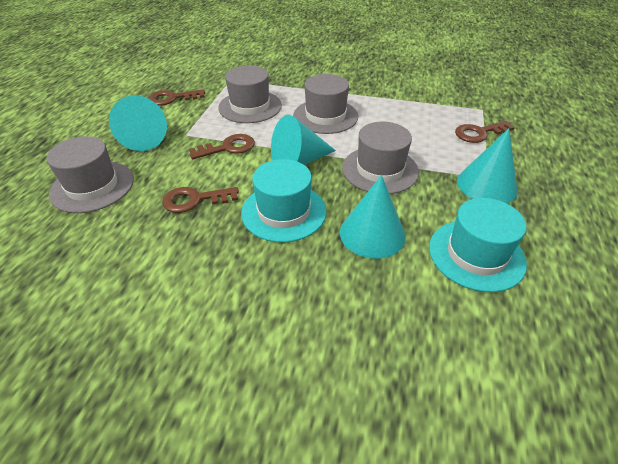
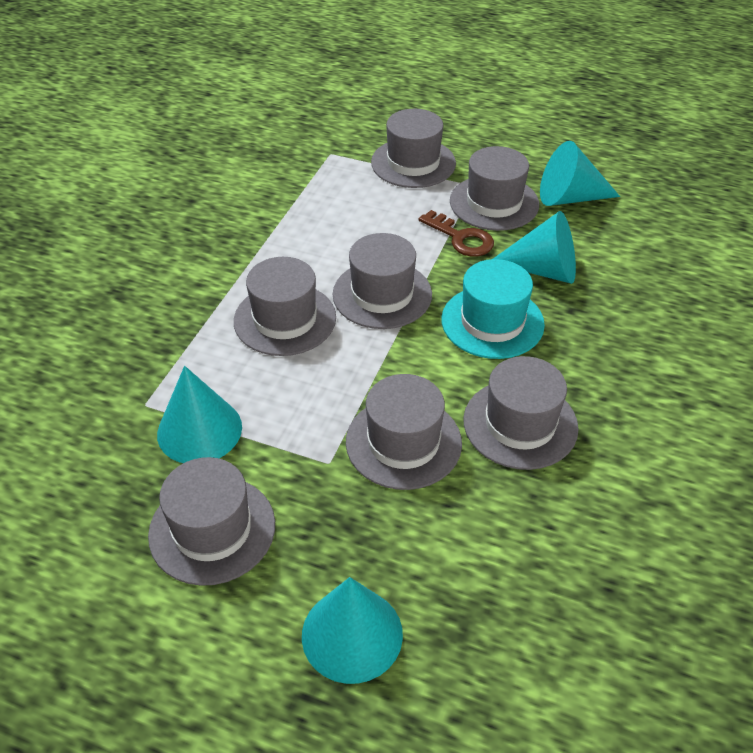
brown key: 4 -> 1
grey hat: 4 -> 7
turquoise hat: 2 -> 1

